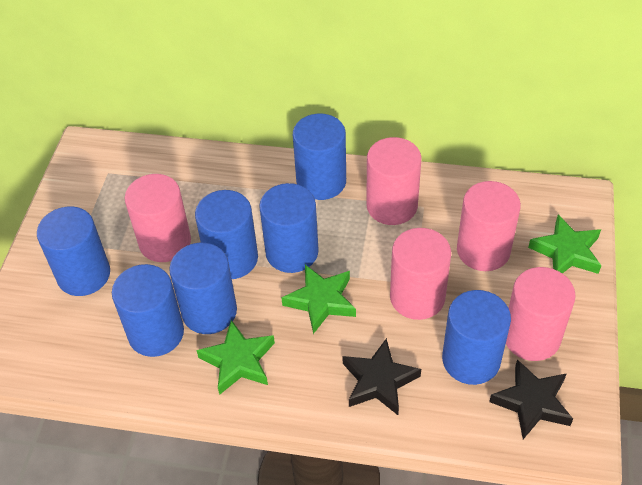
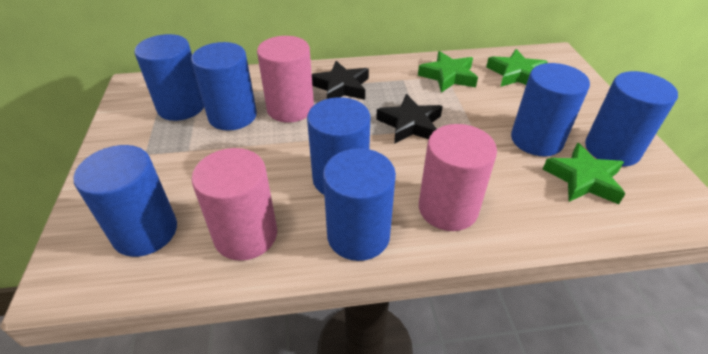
pink cylinder: 5 -> 3

